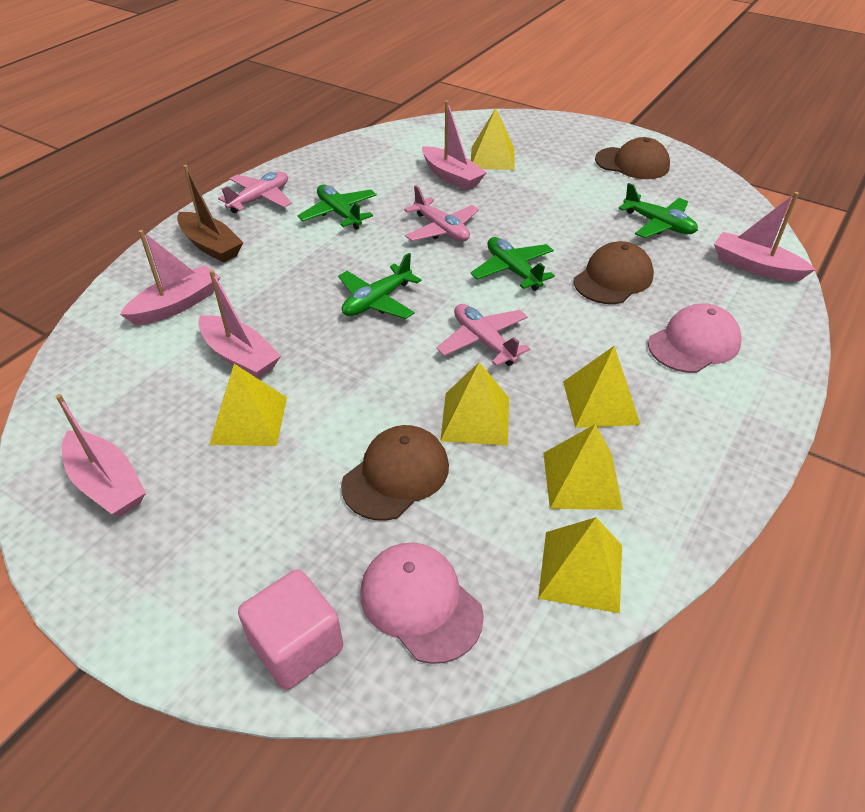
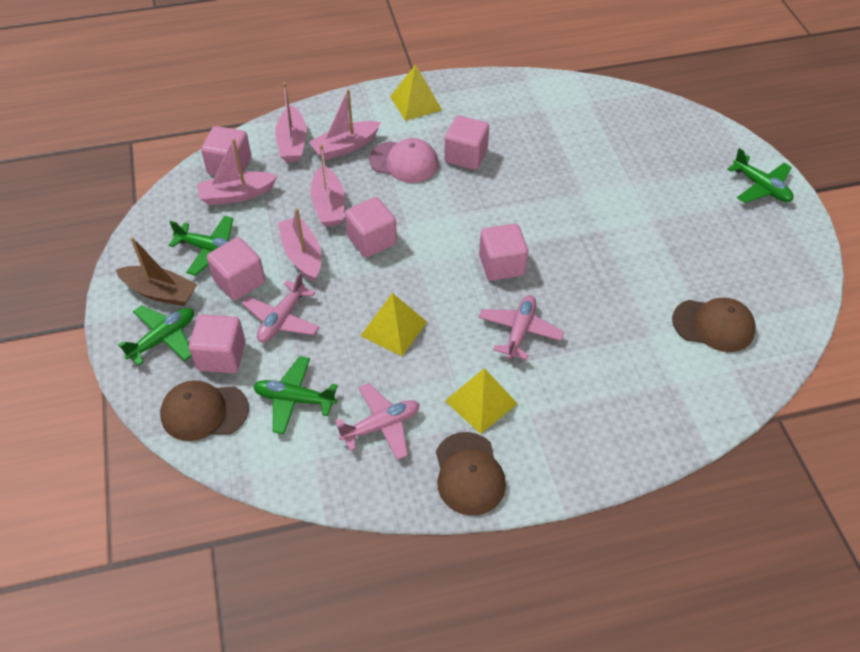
pink cap: 2 -> 1
pink cube: 1 -> 6
yellow pyramid: 6 -> 3

